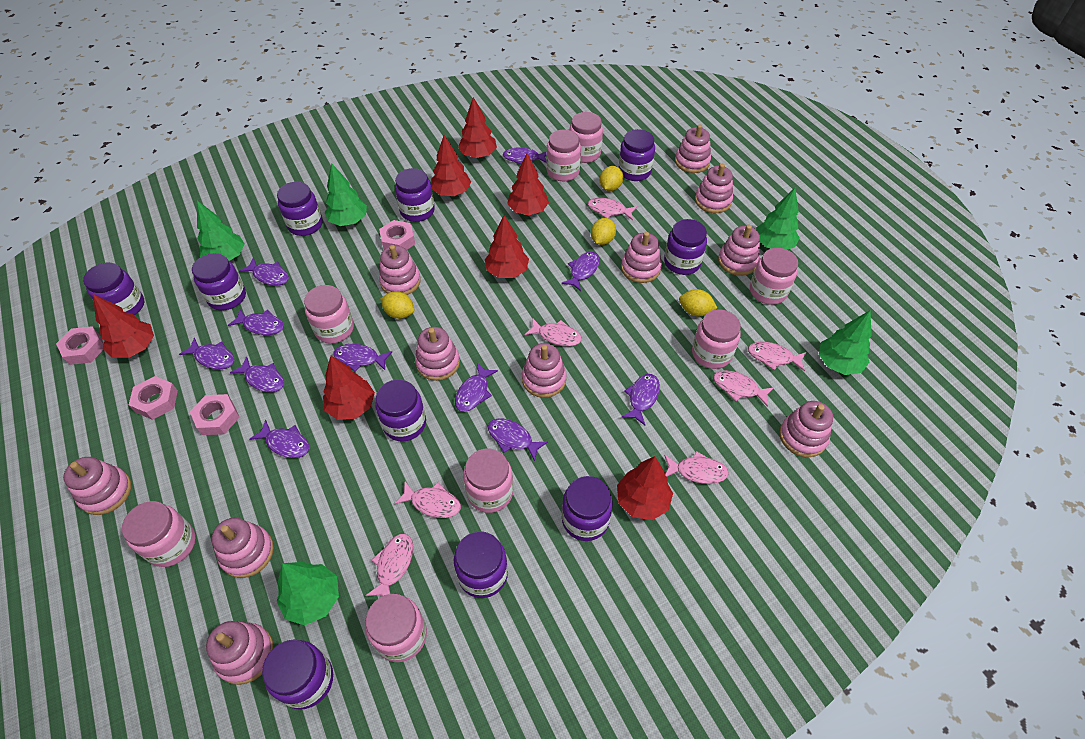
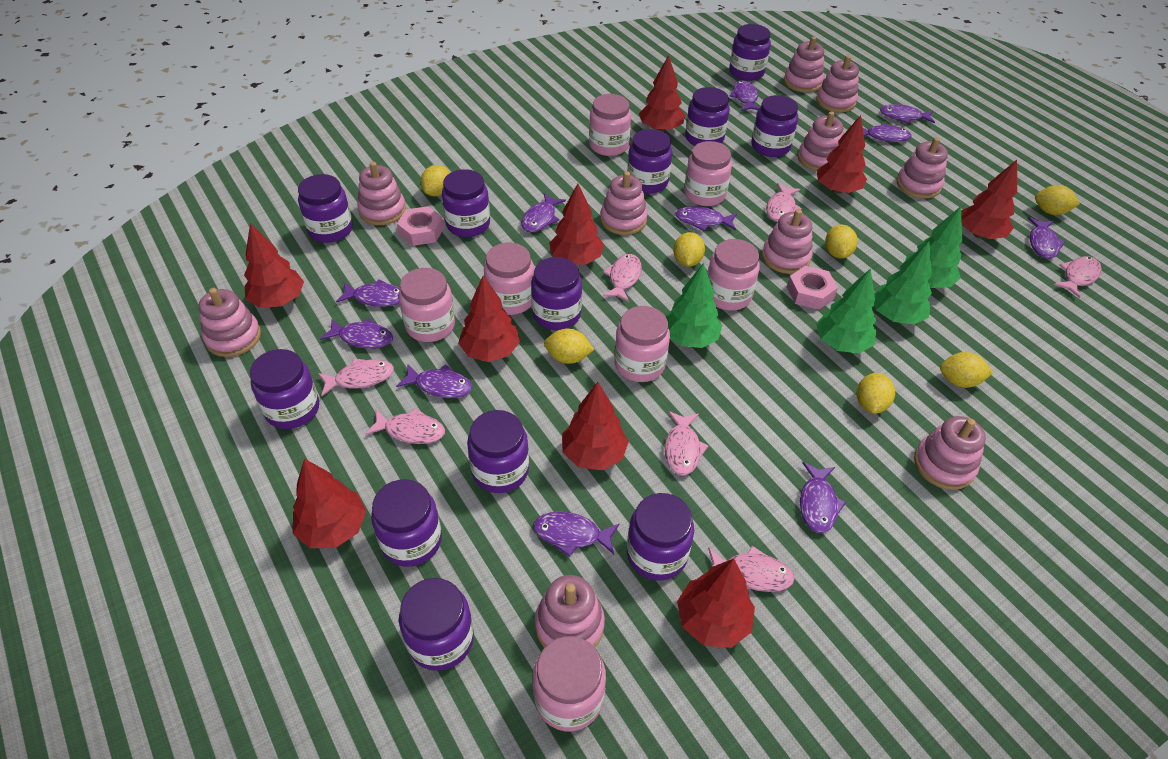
green tree: 5 -> 4
pink jar: 8 -> 7
pink nut: 4 -> 2
pink stacking toy: 11 -> 10
purple jar: 10 -> 12
red tree: 7 -> 9
yellow lemon: 4 -> 7

